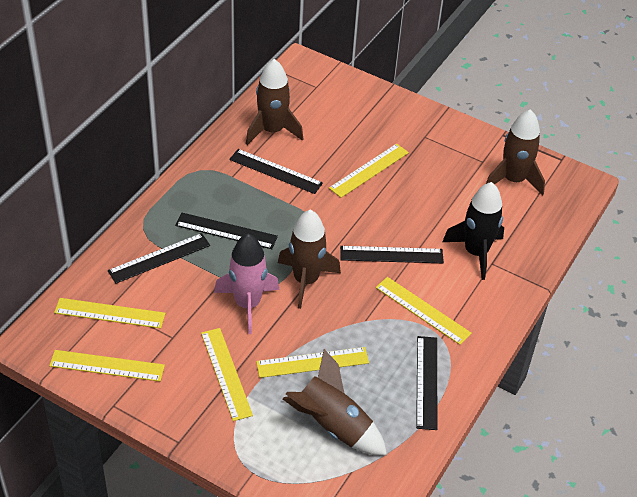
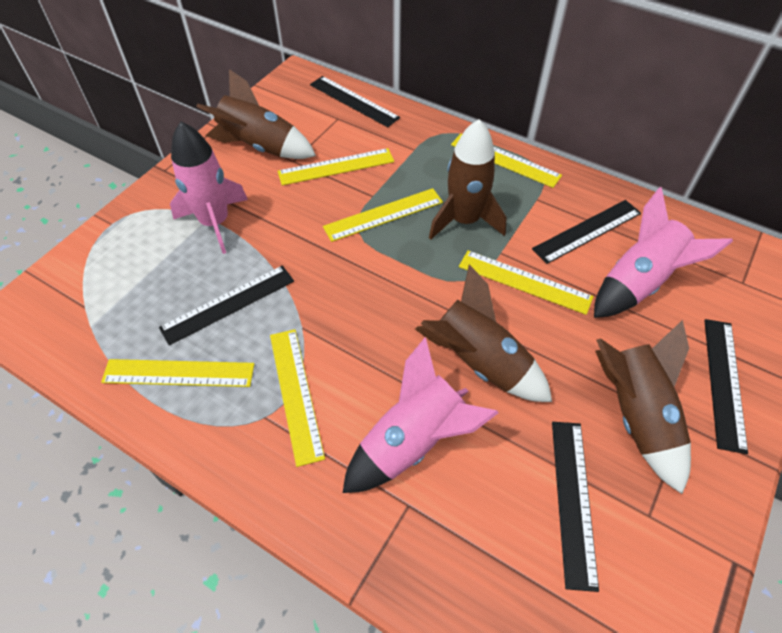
black rocket: 1 -> 0
pink rocket: 1 -> 3

